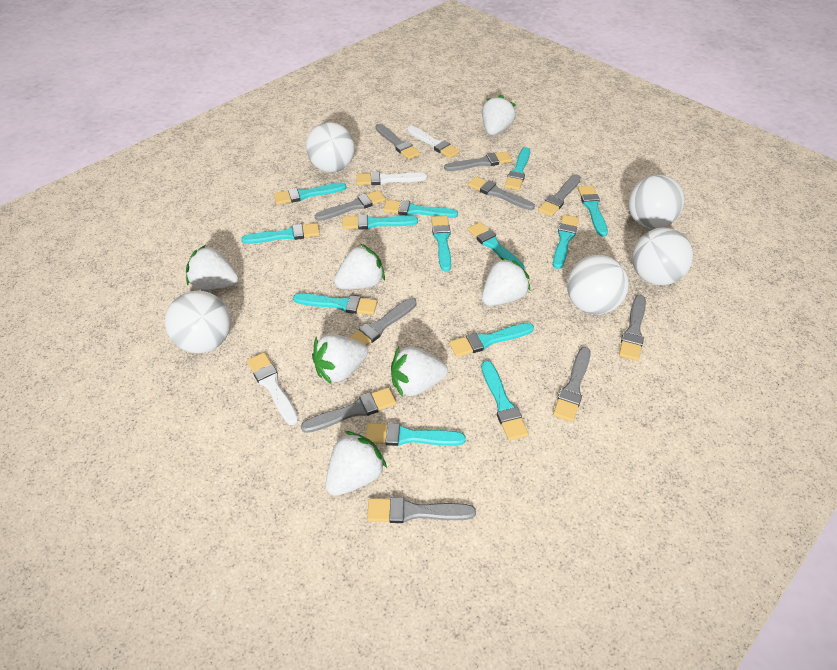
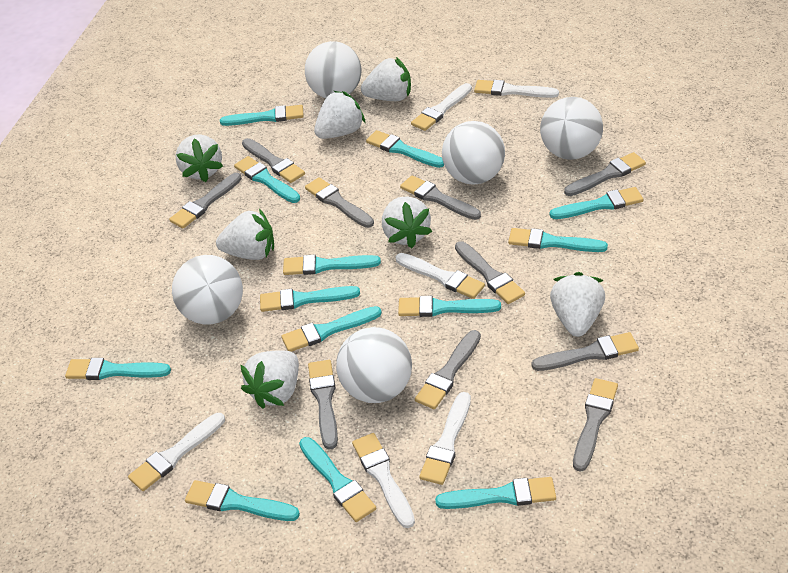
white brush: 3 -> 6

